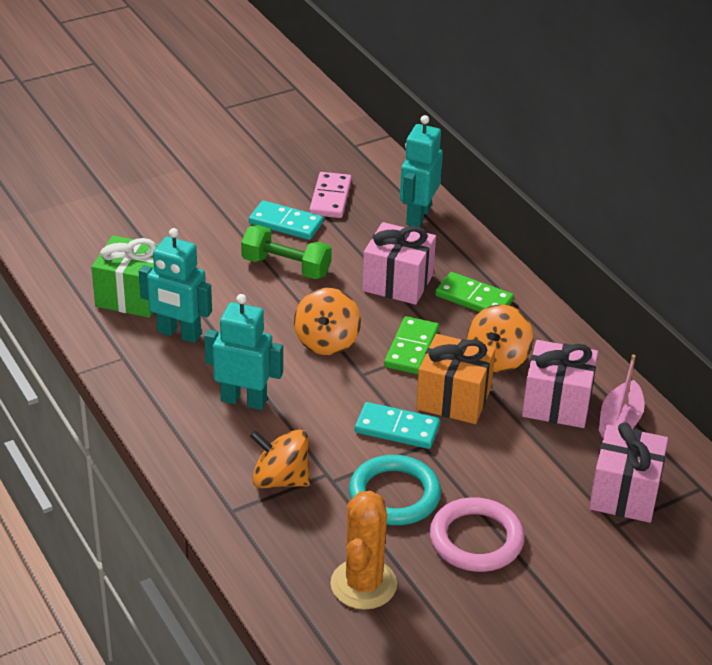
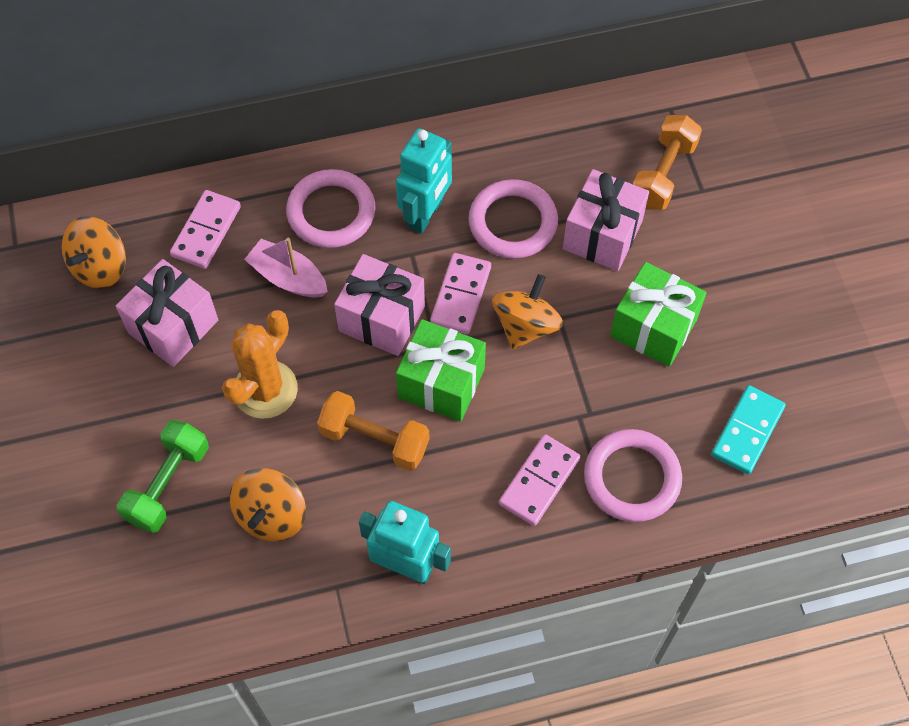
green domino: 2 -> 0
green gift: 1 -> 2
orange dumbbell: 0 -> 2
orange gift: 1 -> 0
pink domino: 1 -> 3
pink ring: 1 -> 3
turquoise domino: 2 -> 1
turquoise ring: 1 -> 0
turquoise robot: 3 -> 2

